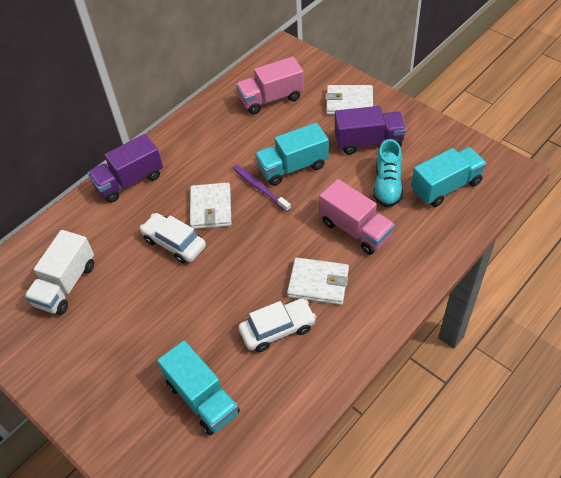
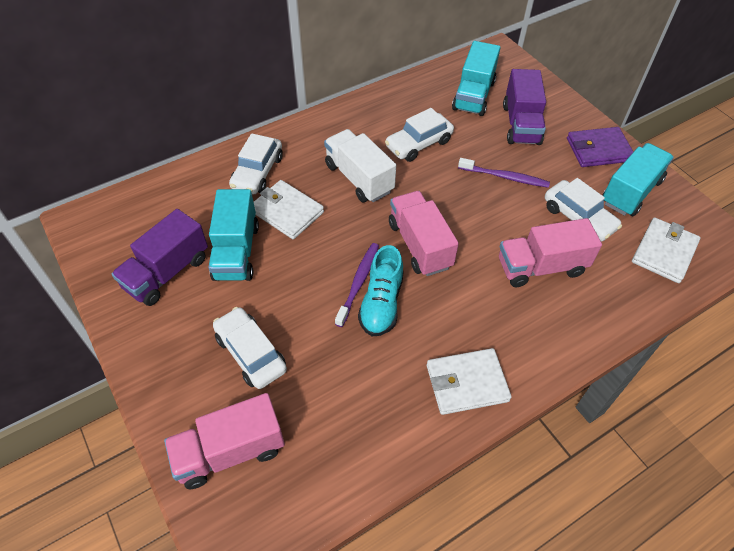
pink truck: 2 -> 3
purple toothbrush: 1 -> 2
purple wallet: 0 -> 1
white car: 2 -> 4

